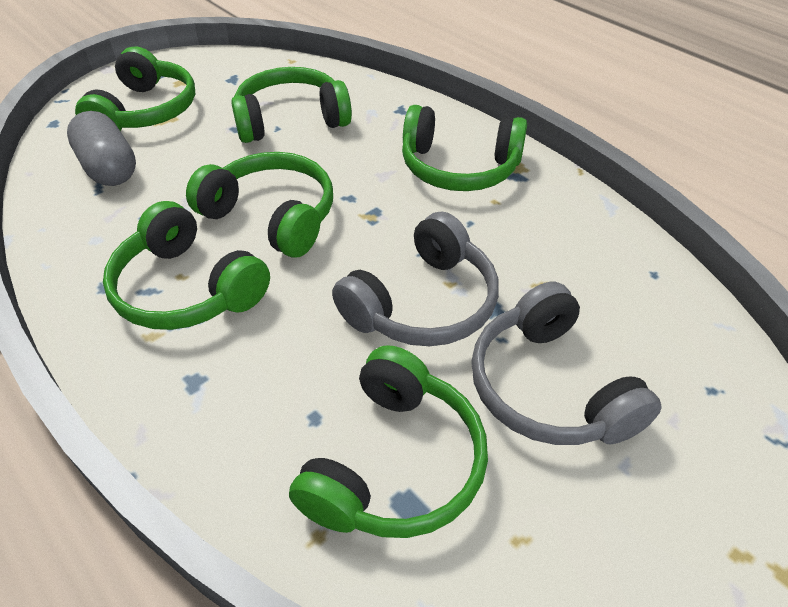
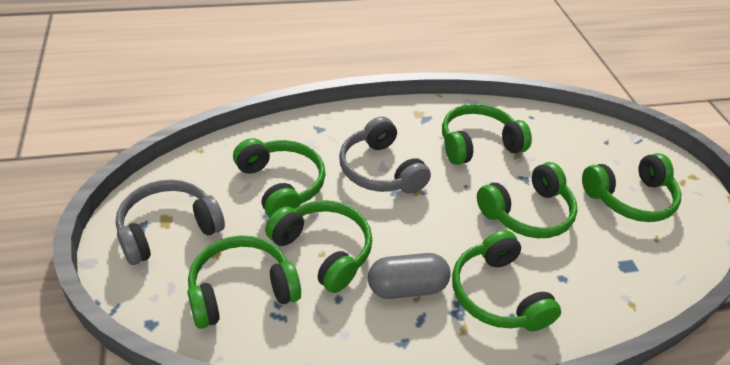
green headphones: 6 -> 7

